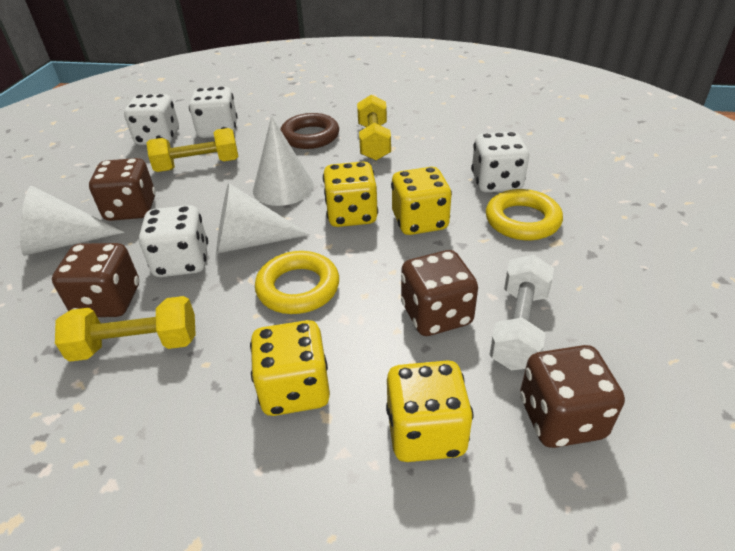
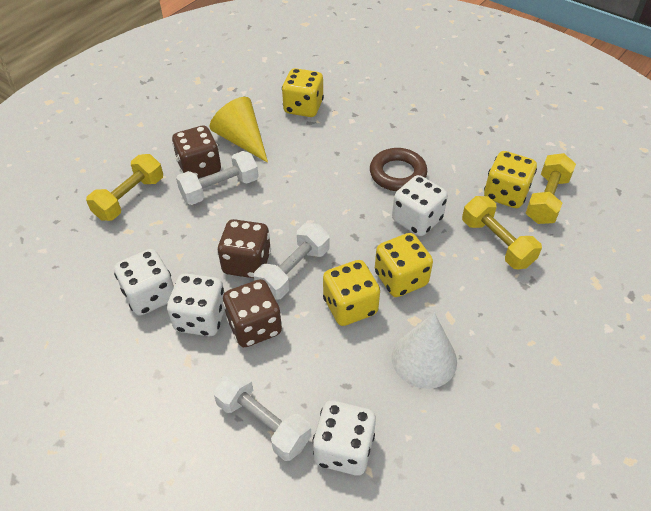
brown dice: 4 -> 3
white cone: 3 -> 1
white dumbbell: 1 -> 3
yellow cone: 0 -> 1
yellow ring: 2 -> 0

